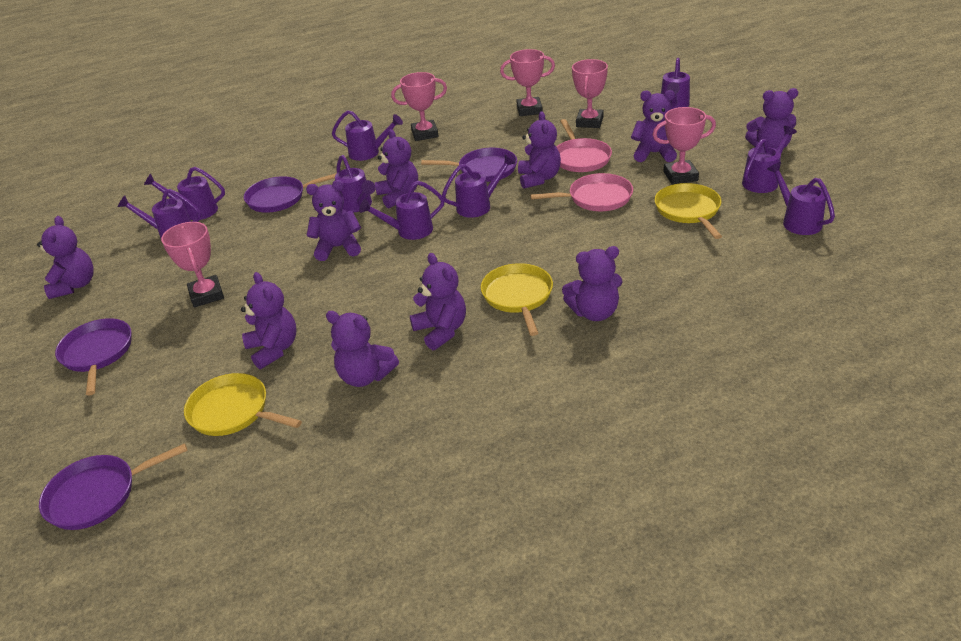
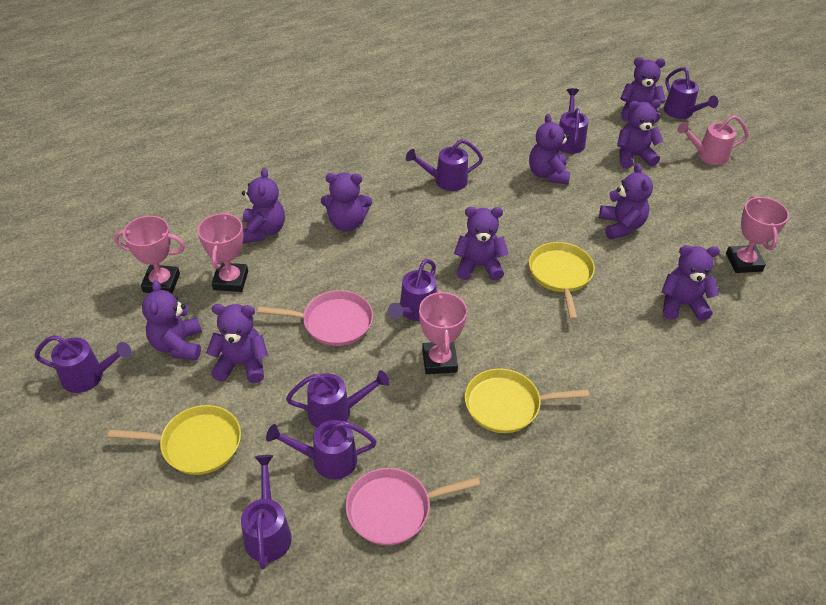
pink trophy: 5 -> 4
pink watering can: 0 -> 1
purple pan: 4 -> 0
purple watering can: 9 -> 8

